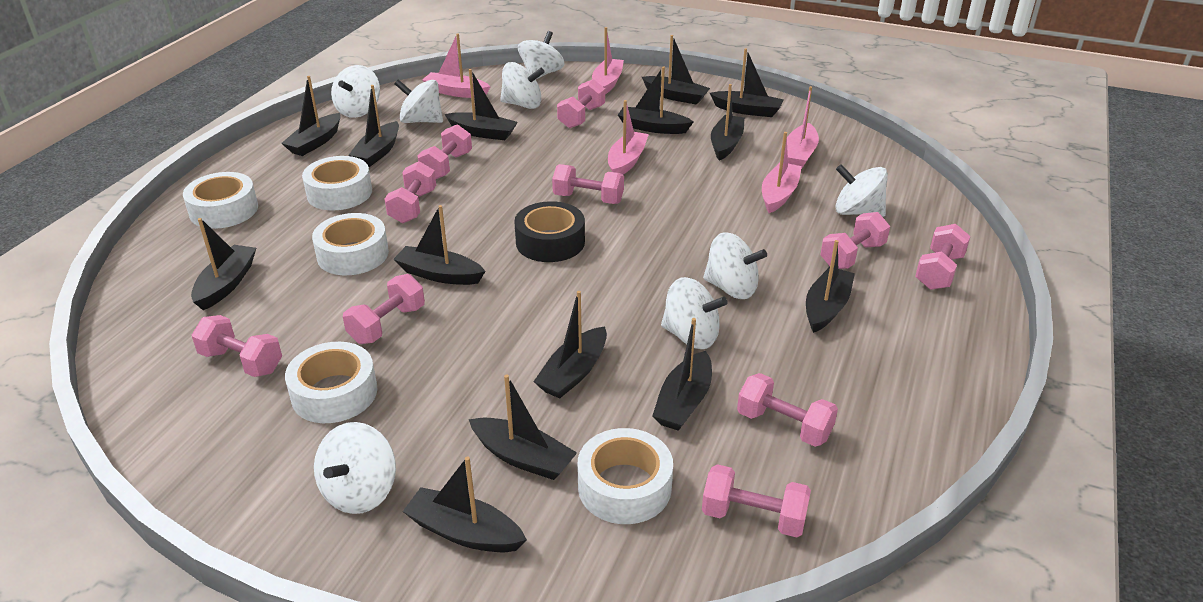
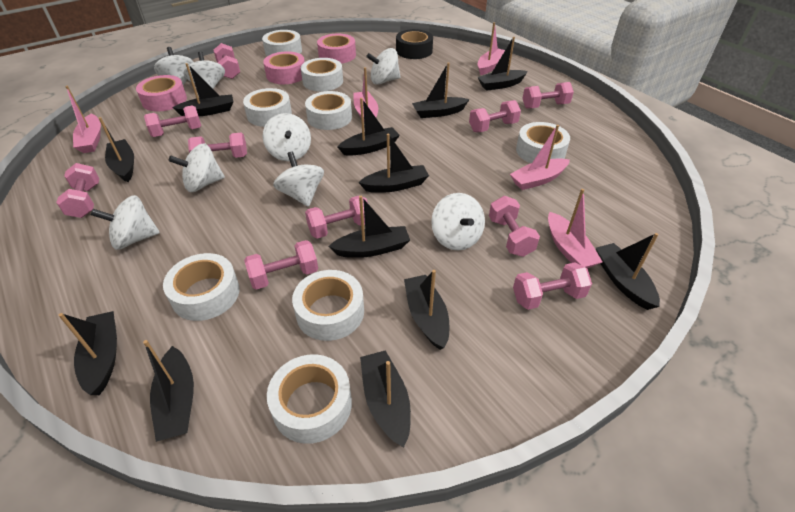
black boat: 14 -> 12
pink tape: 0 -> 3
white tape: 5 -> 8

